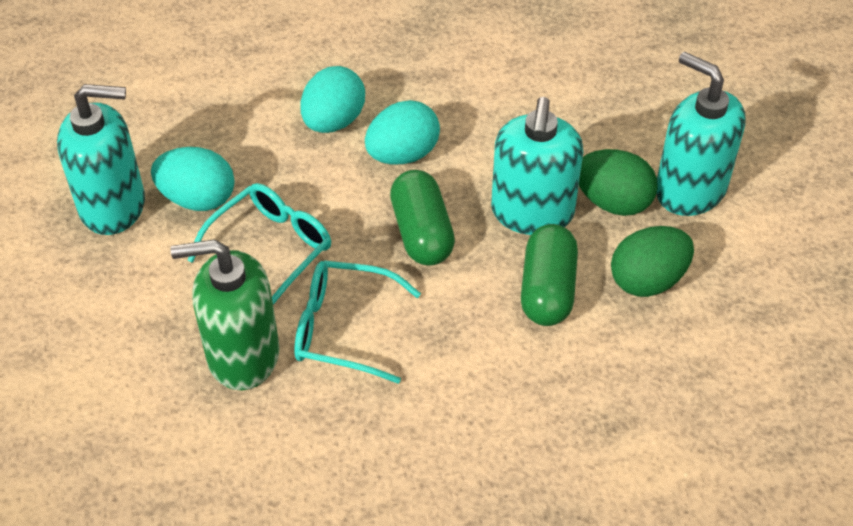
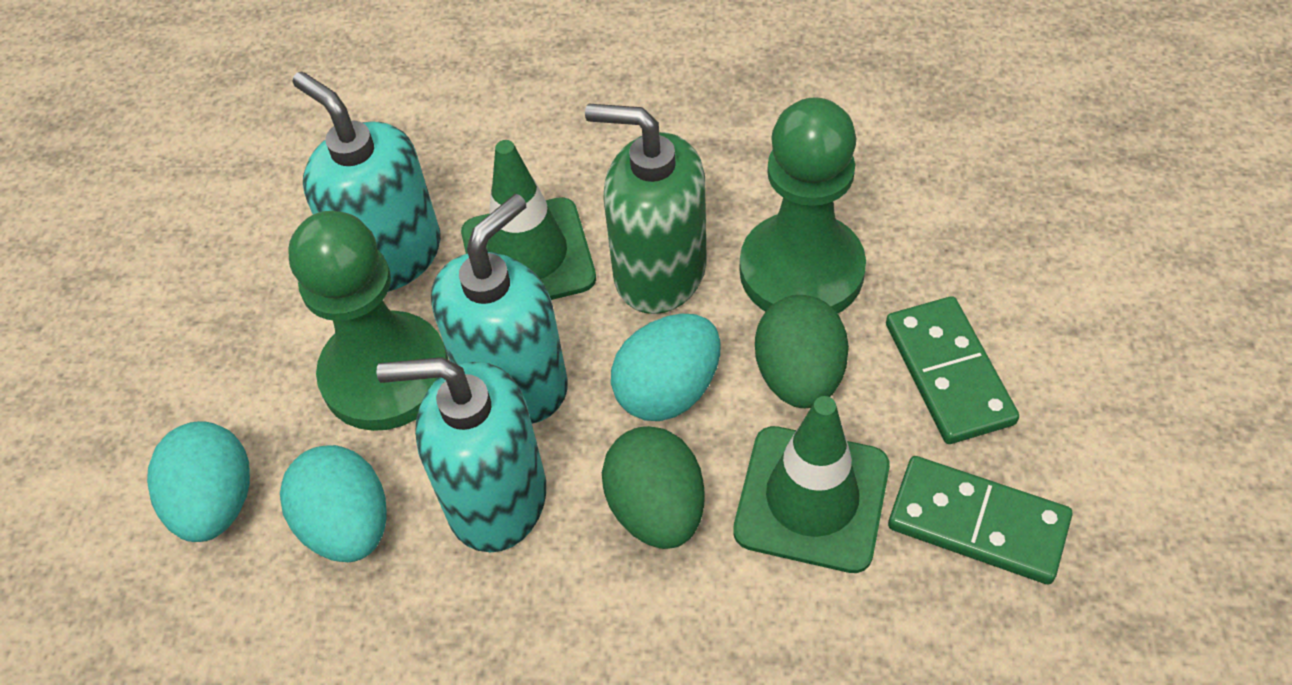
green capsule: 2 -> 0
green domino: 0 -> 2
green pawn: 0 -> 2
green traffic cone: 0 -> 2
turquoise glasses: 2 -> 0

